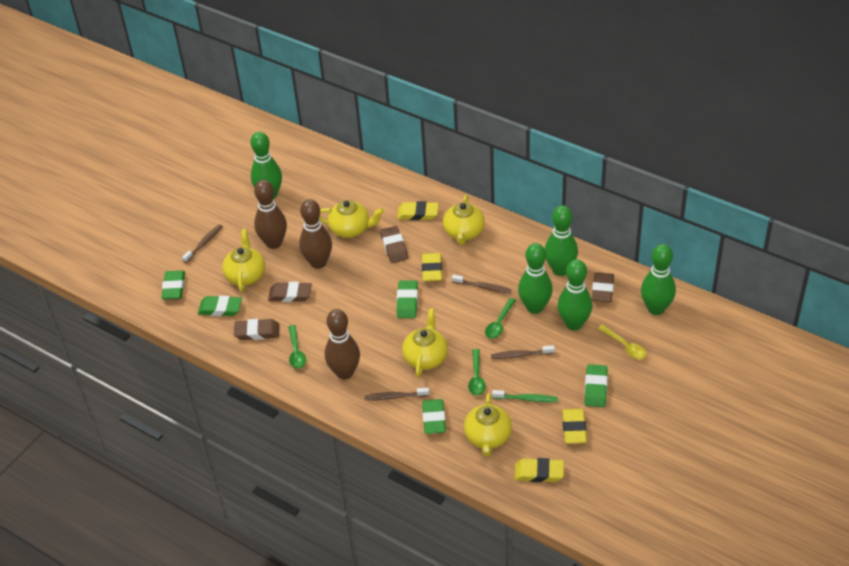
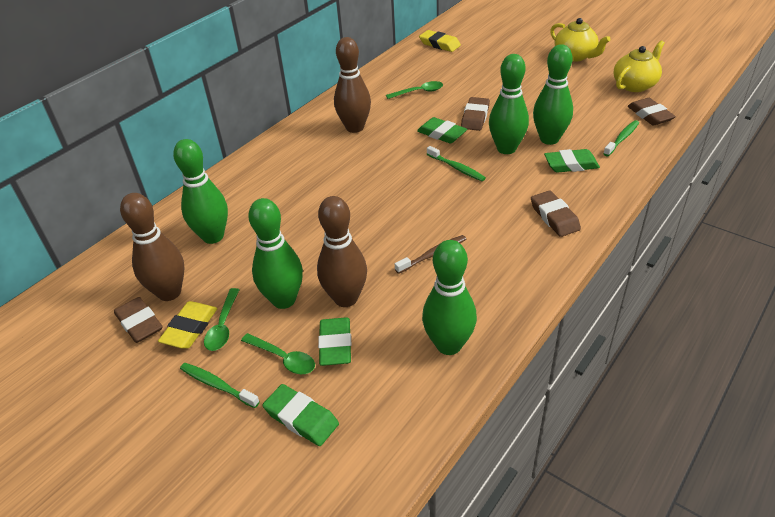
brown toothbrush: 4 -> 1
green eraser: 5 -> 4
green toothbrush: 1 -> 3
yellow eraser: 4 -> 2
yellow spoon: 1 -> 0
yellow teapot: 5 -> 2

